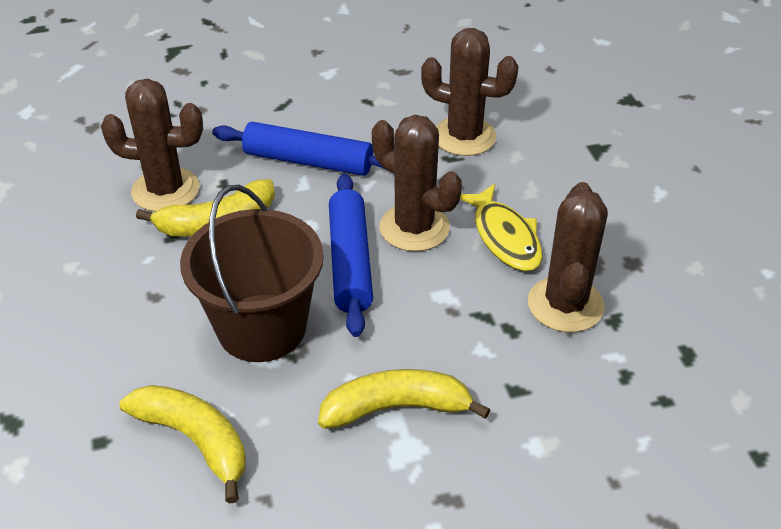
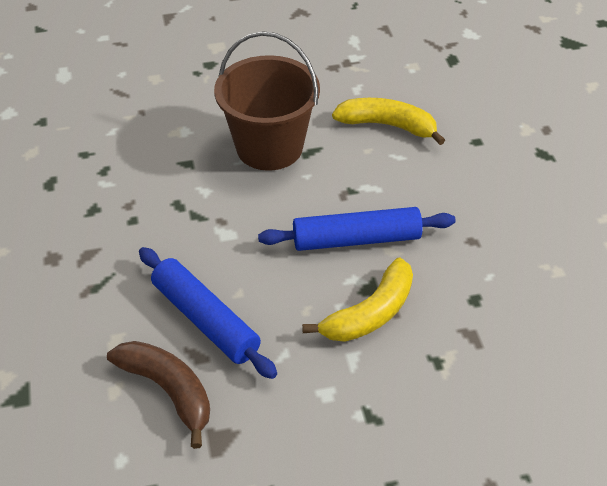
brown banana: 0 -> 1
brown cactus: 4 -> 0
yellow banana: 3 -> 2
yellow fish: 1 -> 0

